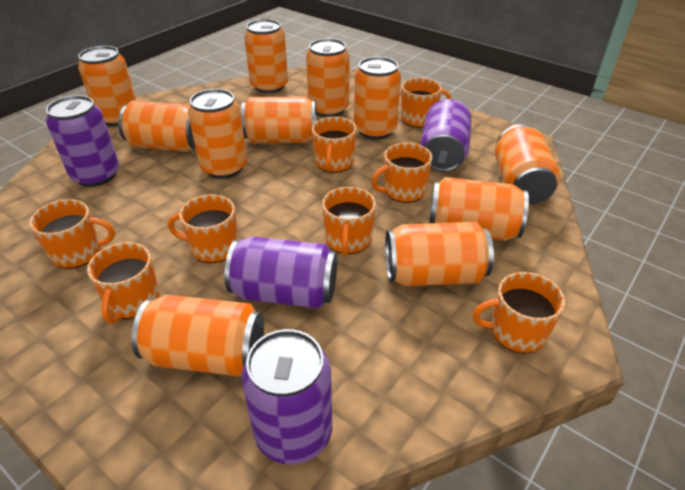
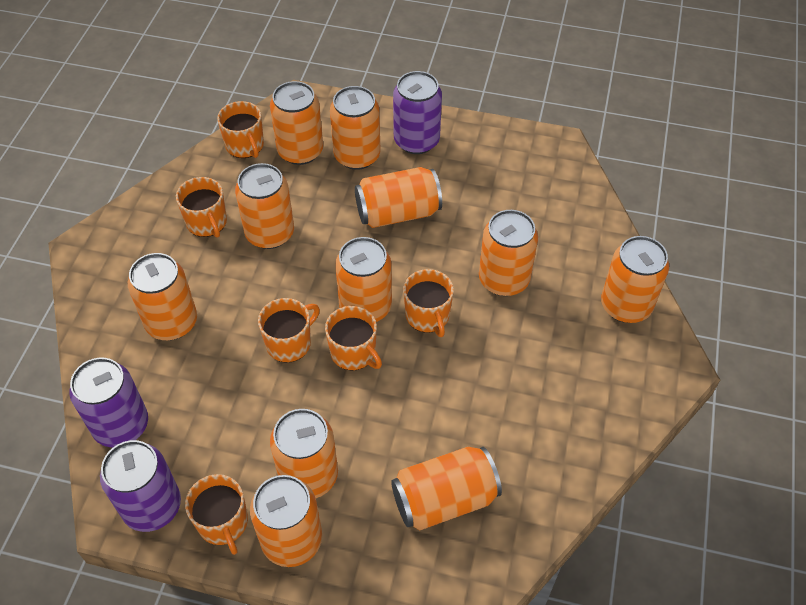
orange mug: 8 -> 6
purple can: 4 -> 3

